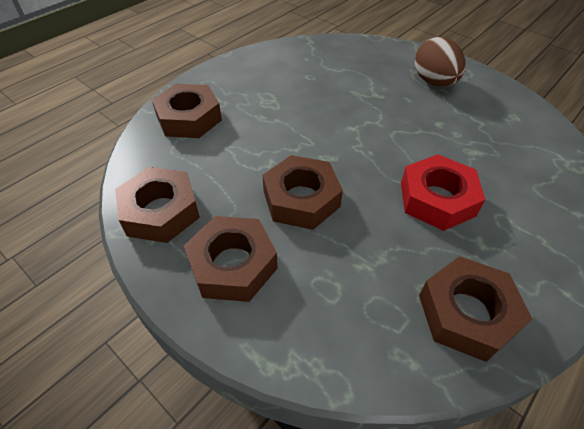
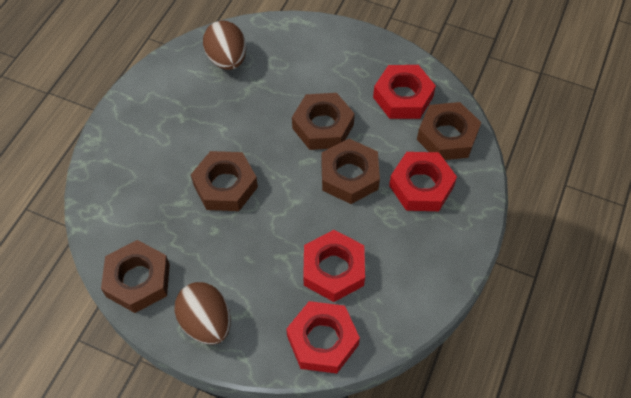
brown egg: 1 -> 2
red nut: 1 -> 4

